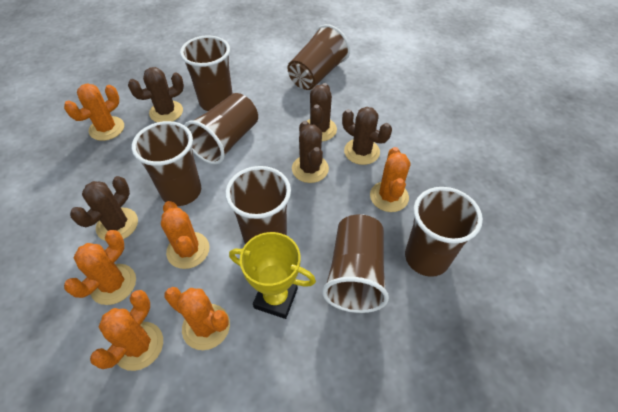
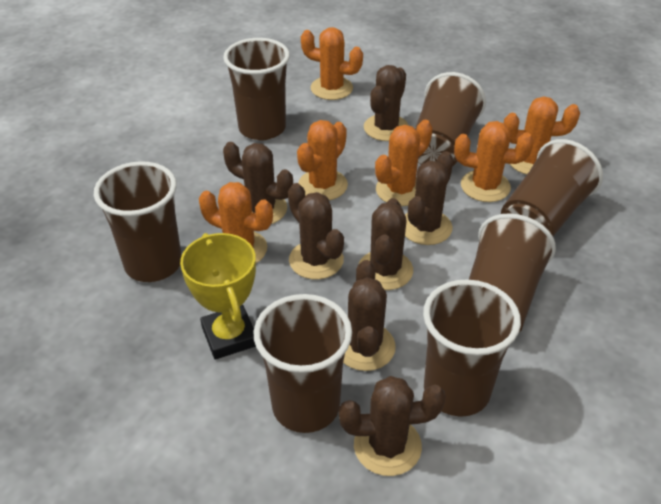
brown cactus: 5 -> 7

